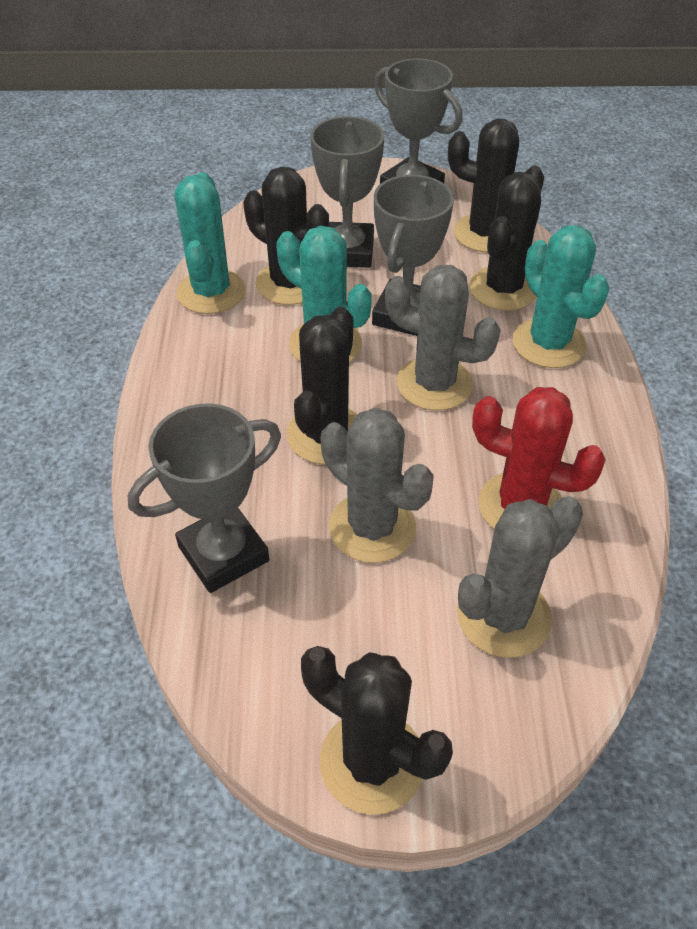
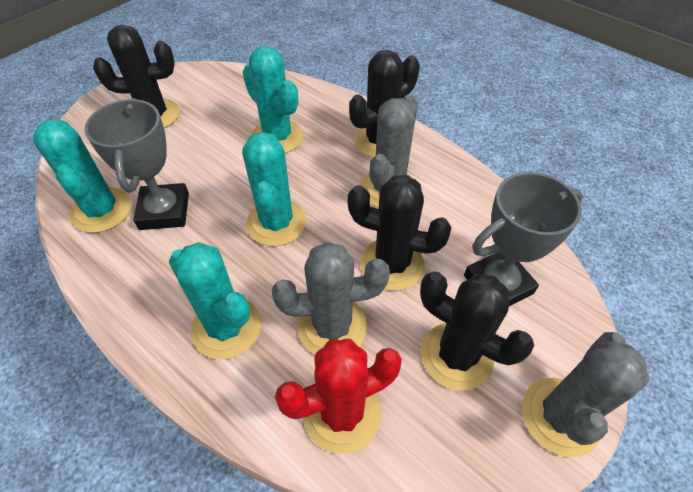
black cactus: 5 -> 4
grey trophy: 4 -> 2
turquoise cactus: 3 -> 4

